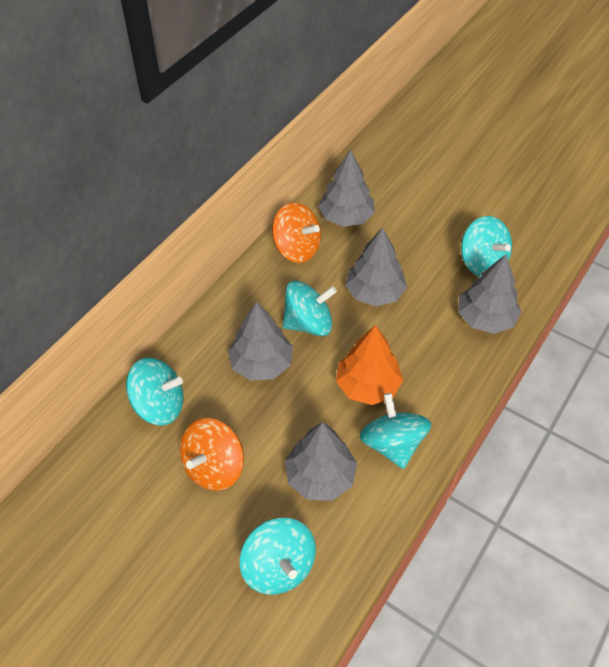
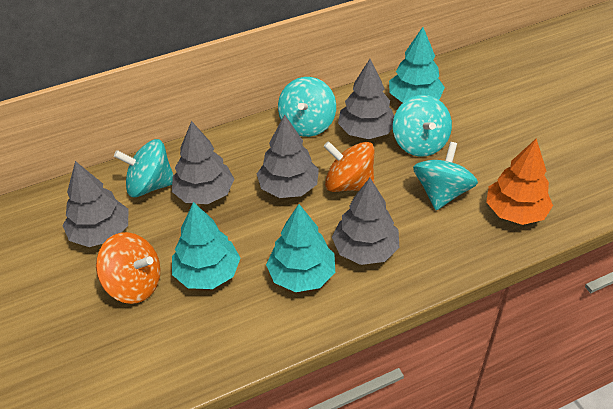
turquoise spinning top: 5 -> 4
turquoise tree: 0 -> 3

